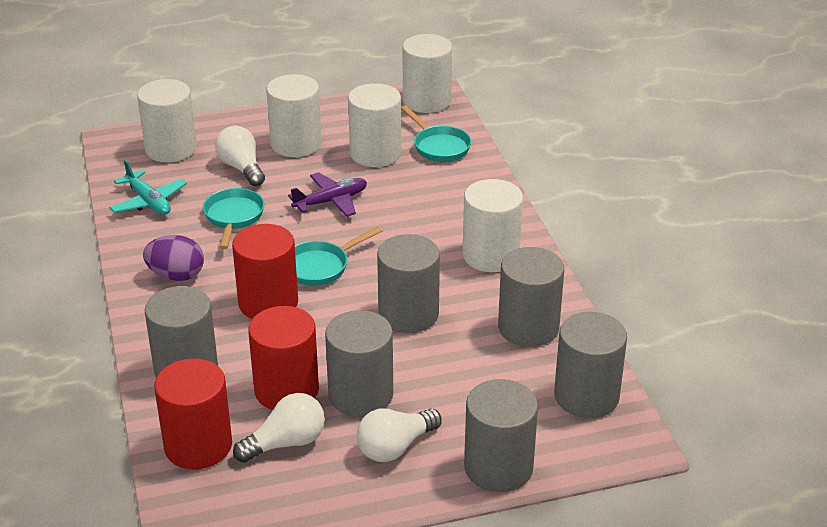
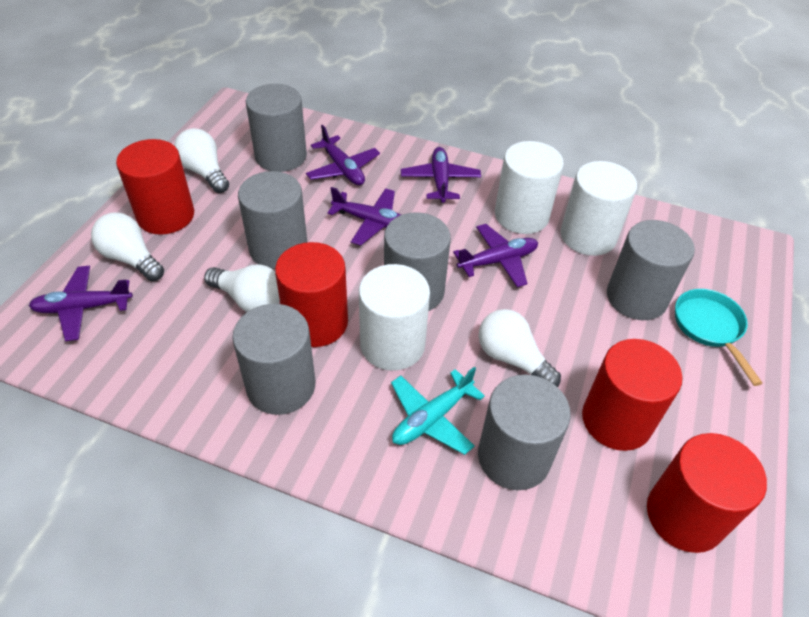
purple egg: 1 -> 0
purple plane: 1 -> 5
red cylinder: 3 -> 4
turquoise pan: 3 -> 1
white cylinder: 5 -> 3
white light bulb: 3 -> 4

